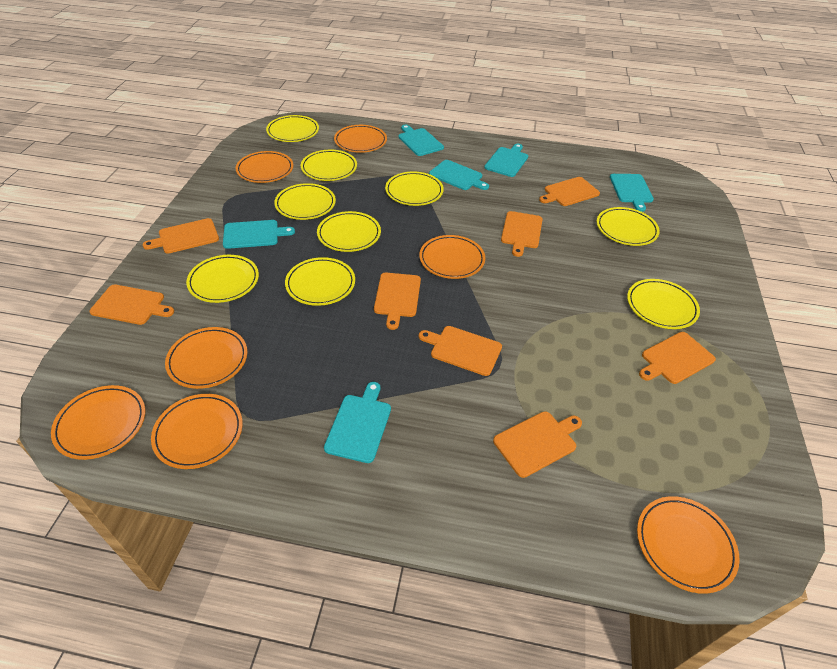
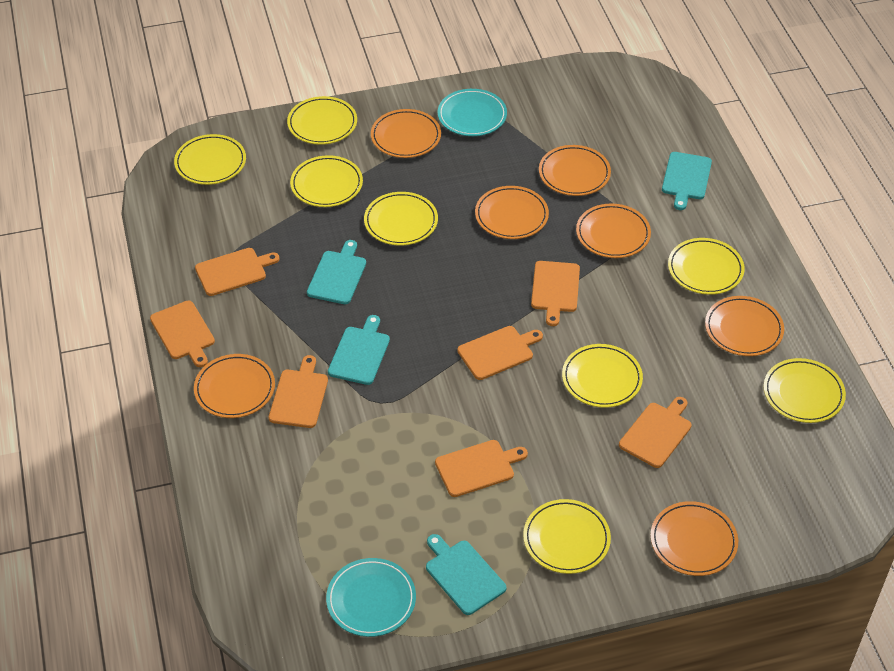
orange cutting board: 8 -> 7
turquoise cutting board: 6 -> 4
turquoise plate: 0 -> 2
yellow plate: 9 -> 8

